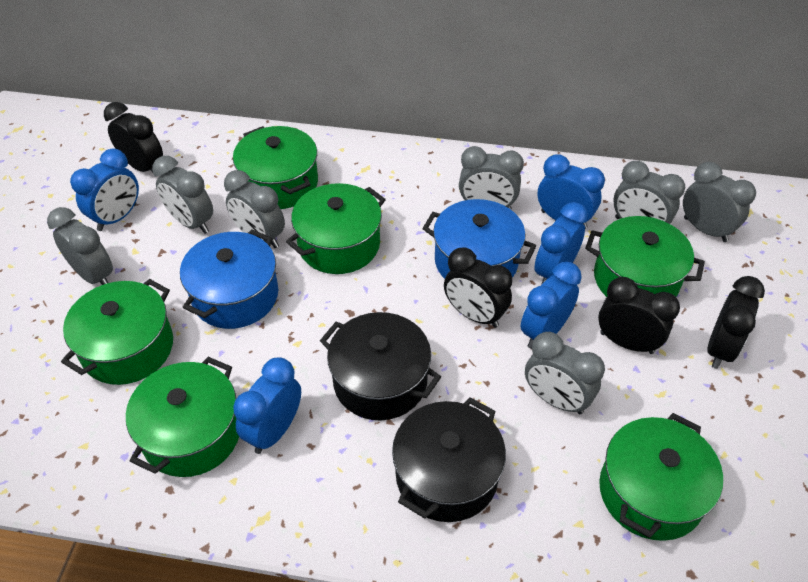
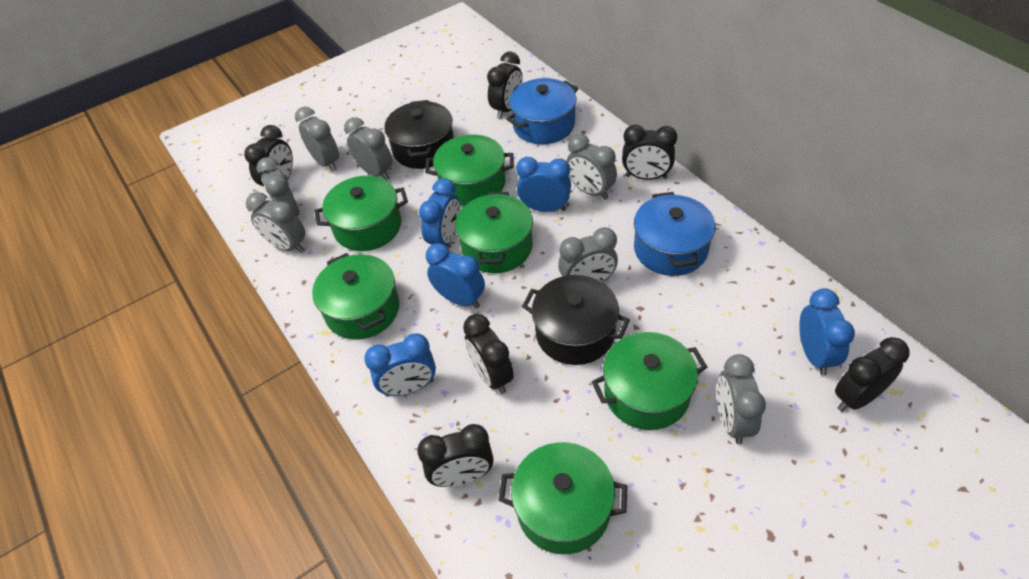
black clock: 4 -> 6

